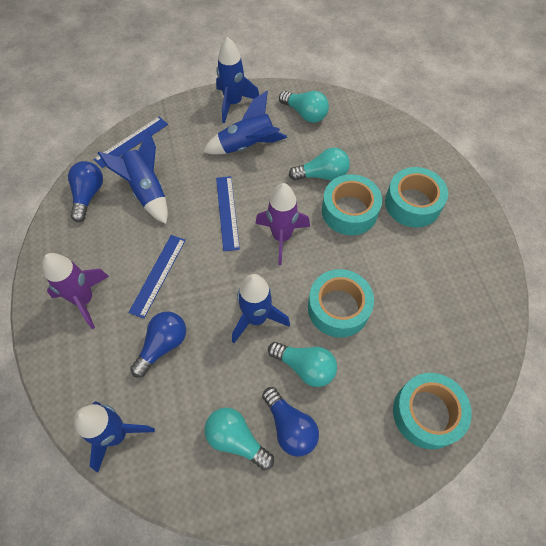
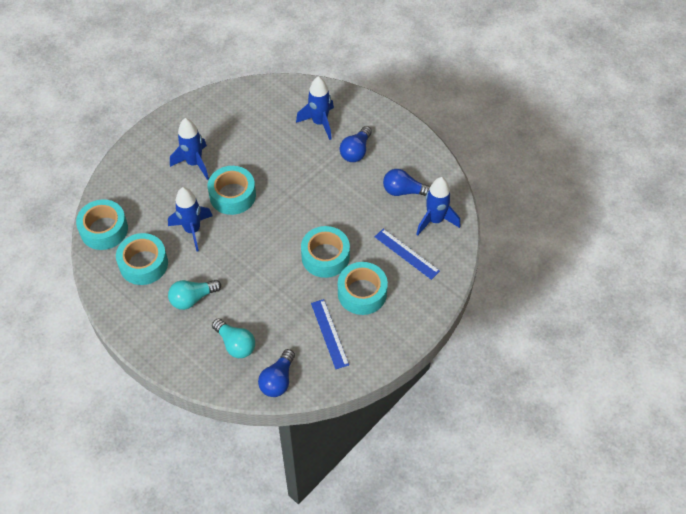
blue rocket: 5 -> 4
blue ruler: 3 -> 2
purple rocket: 2 -> 0
turquoise light bulb: 4 -> 2
turquoise tape: 4 -> 5

